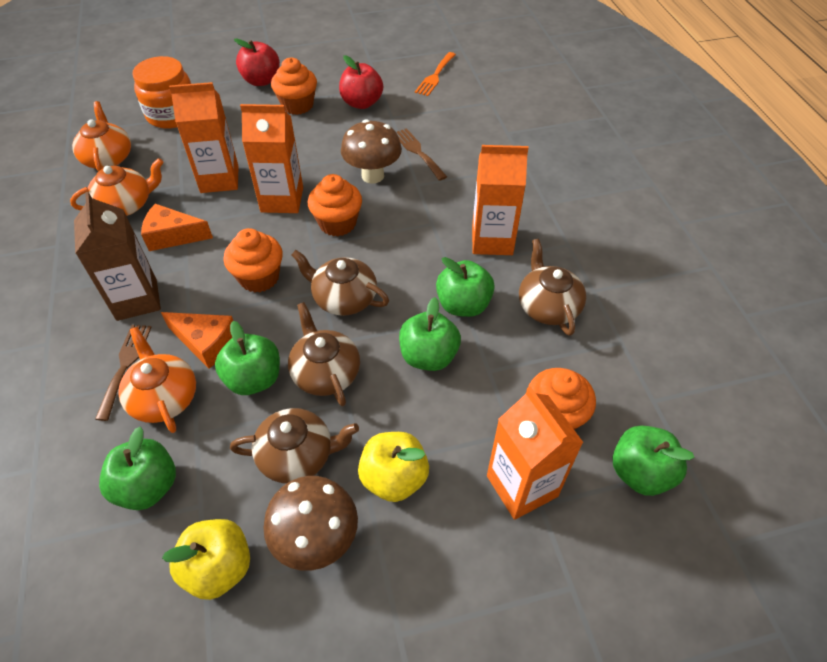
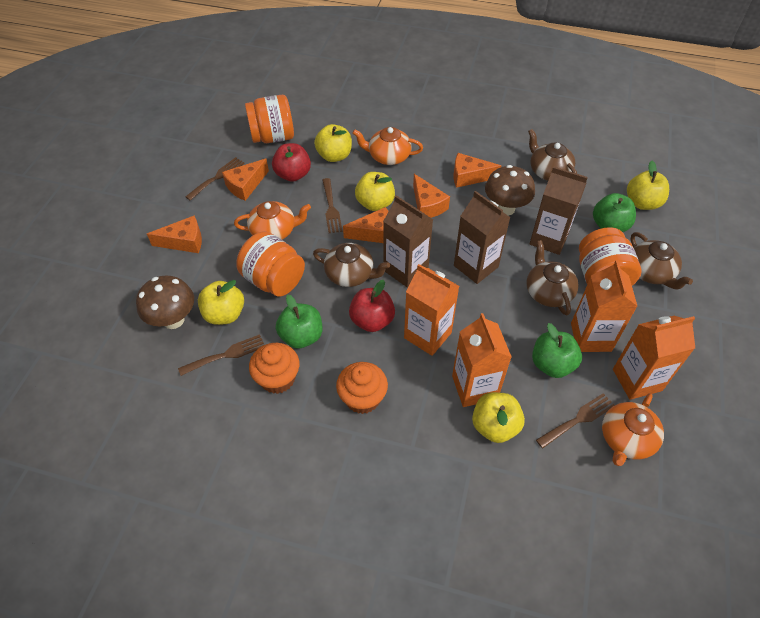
brown carton: 1 -> 3
brown fork: 2 -> 4
green apple: 5 -> 3
orange cheese: 2 -> 5
orange cupcake: 4 -> 2
orange fork: 1 -> 0
orange jar: 1 -> 3
yellow apple: 2 -> 5

